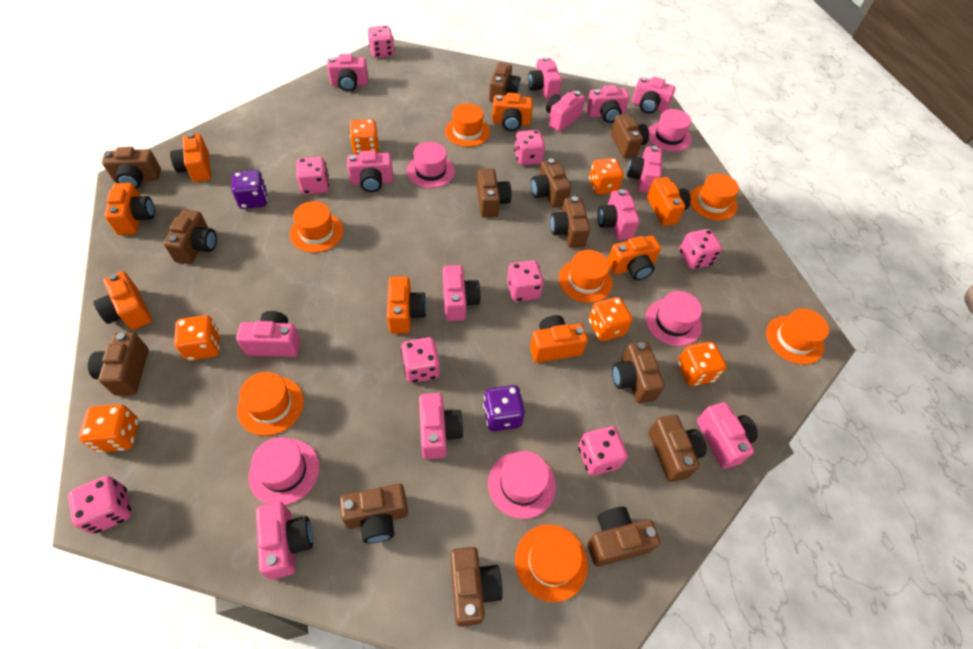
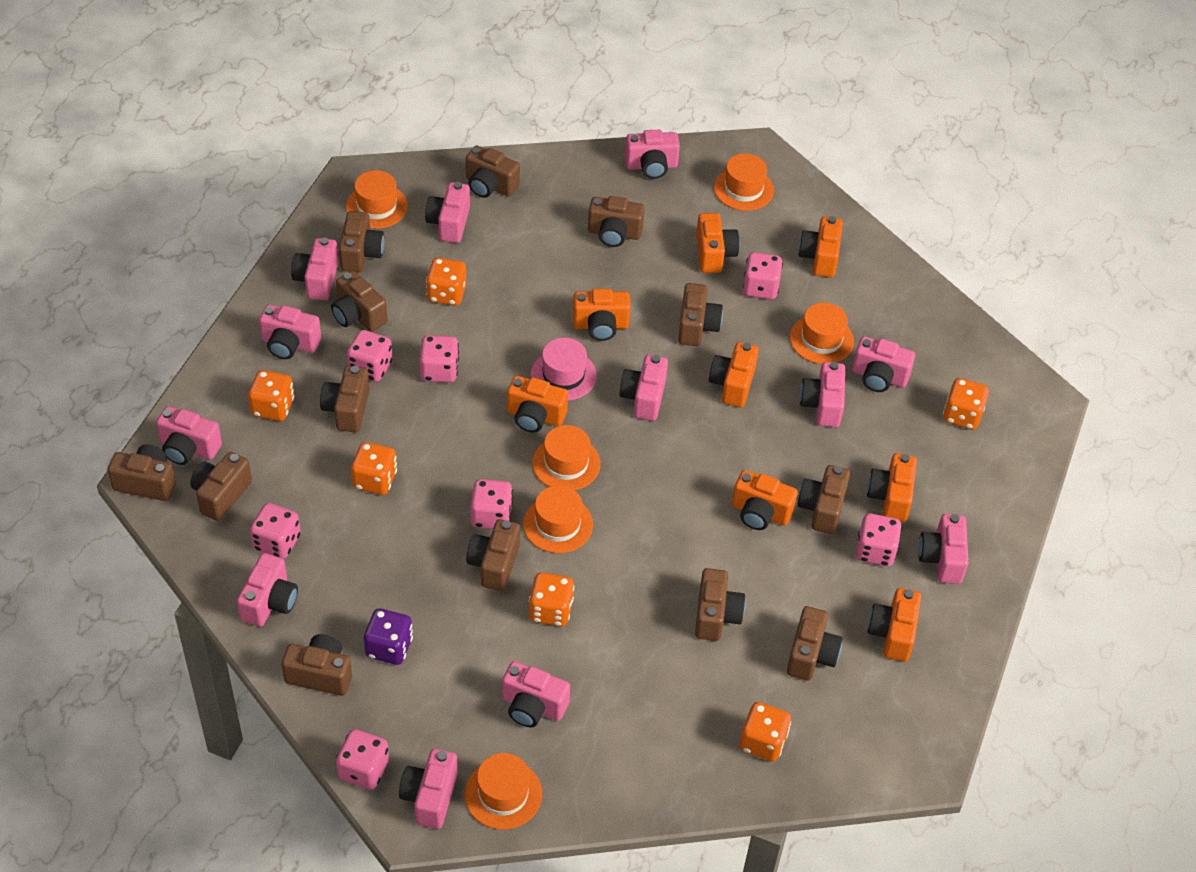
orange hat: 7 -> 6
pink camera: 13 -> 12
pink dice: 8 -> 7
pink hat: 5 -> 1
purple dice: 2 -> 1

